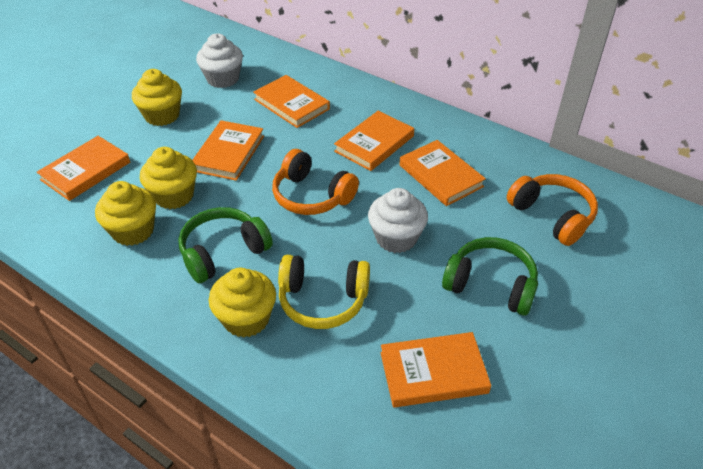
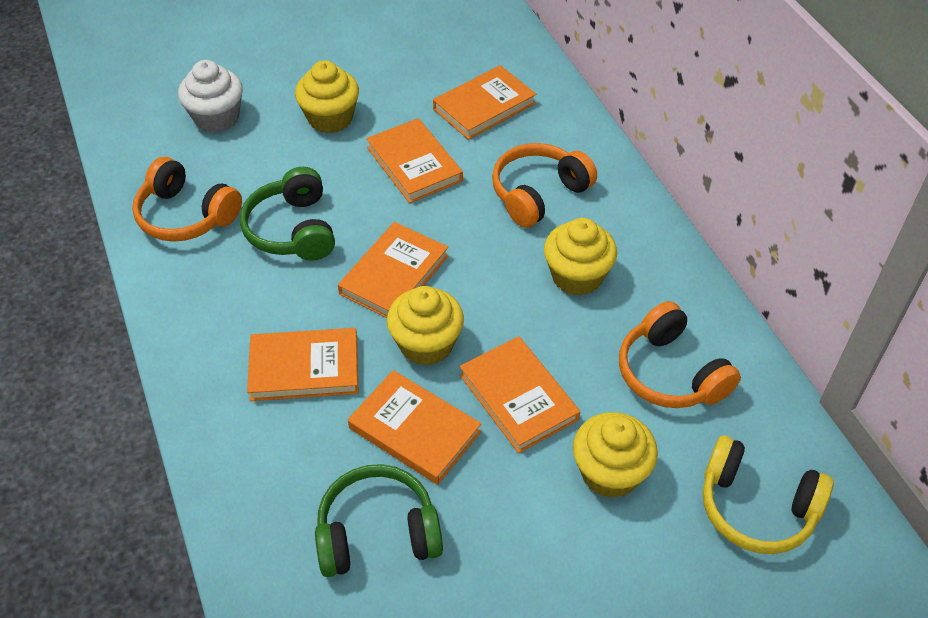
orange headphones: 2 -> 3
white cupcake: 2 -> 1

